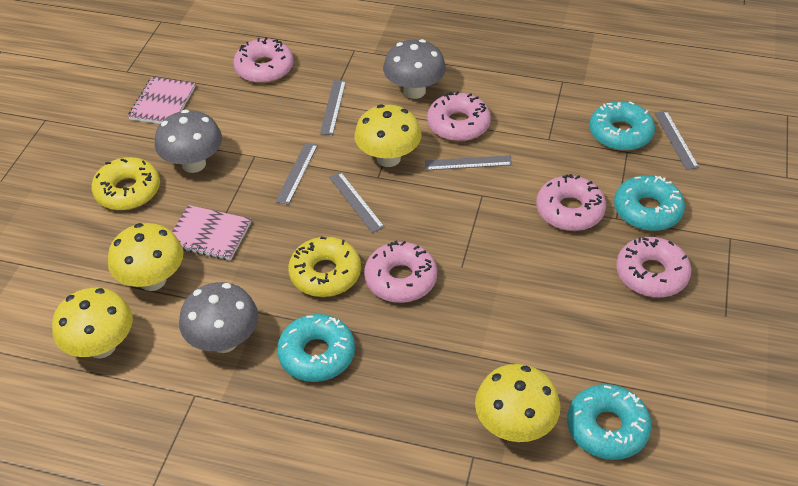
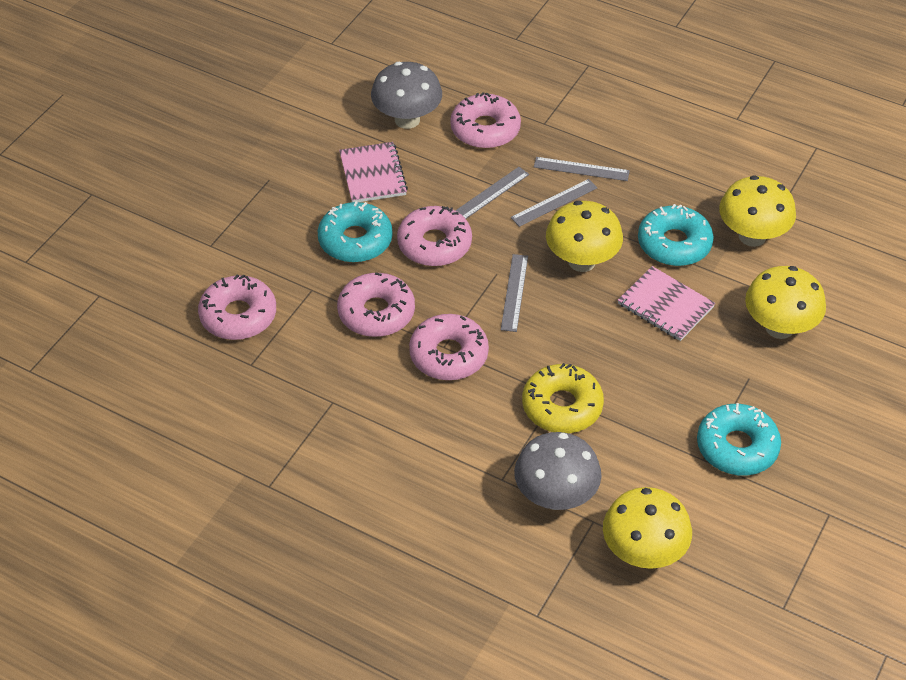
grey mushroom: 3 -> 2
grey ruler: 5 -> 4
turquoise donut: 4 -> 3
yellow donut: 2 -> 1

